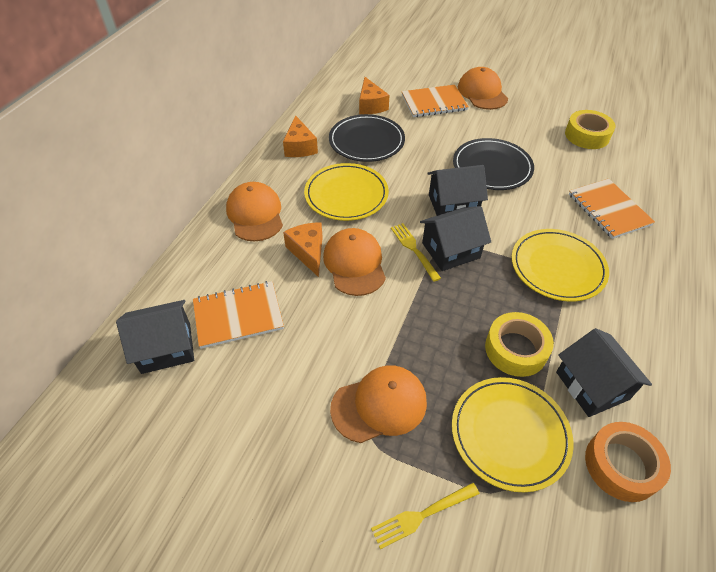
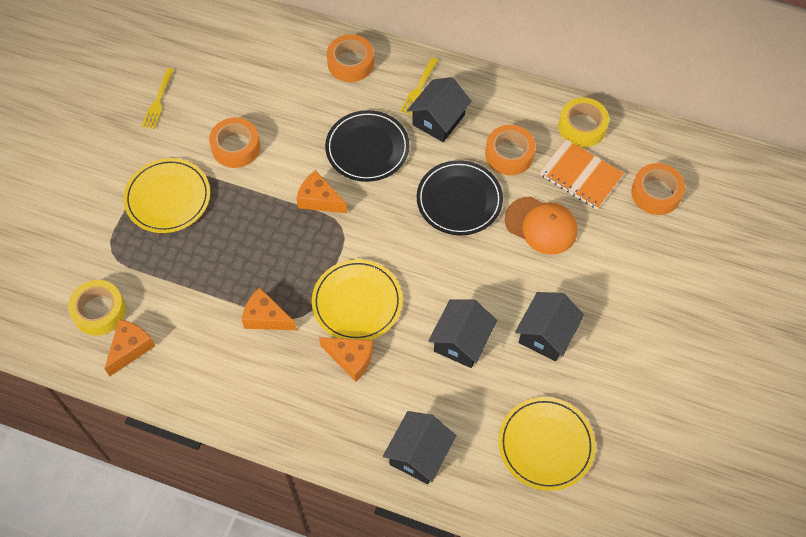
orange cap: 4 -> 1
orange cheese: 3 -> 4
orange notebook: 3 -> 1
orange tape: 1 -> 4

